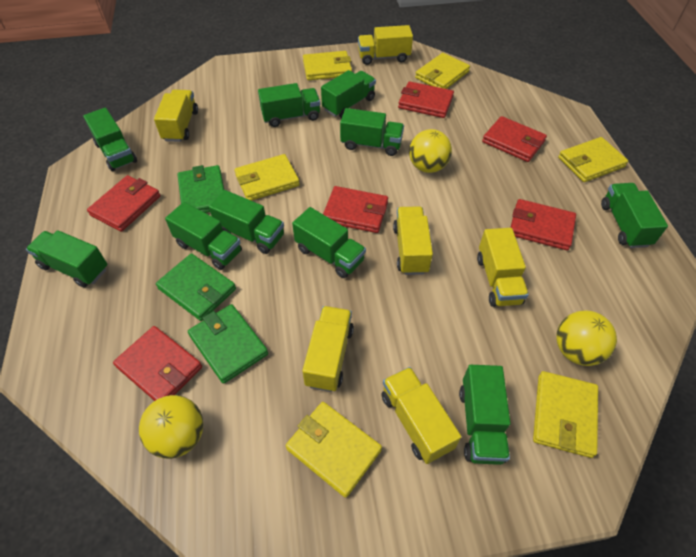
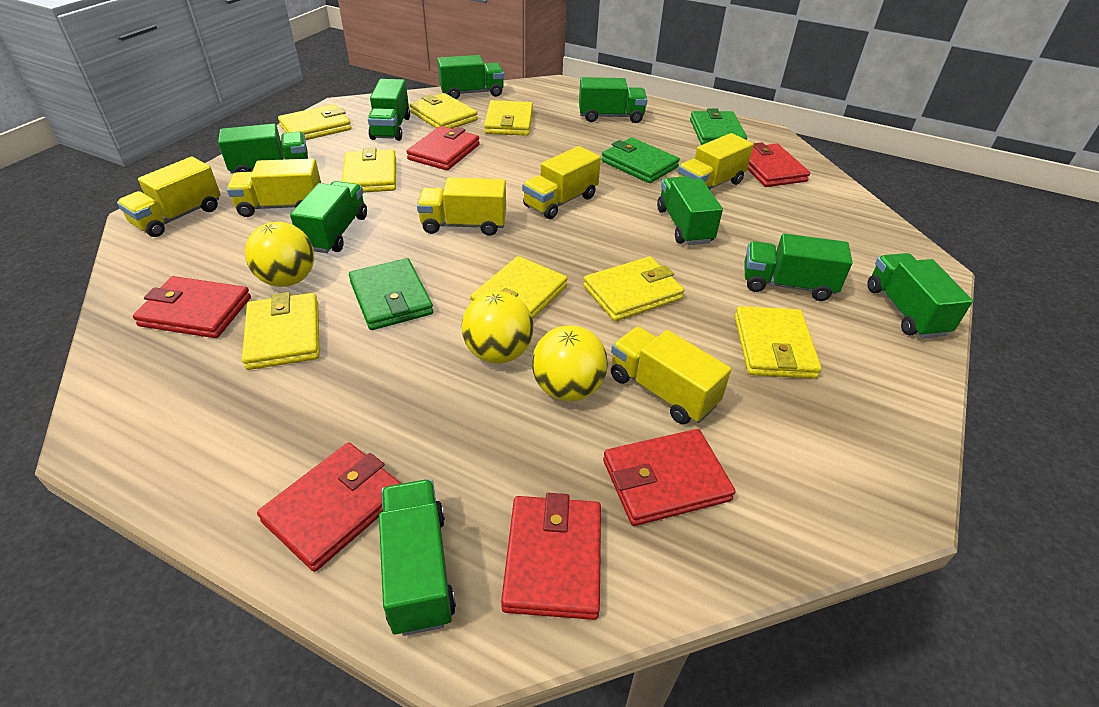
green truck: 10 -> 9
yellow wallet: 6 -> 8

